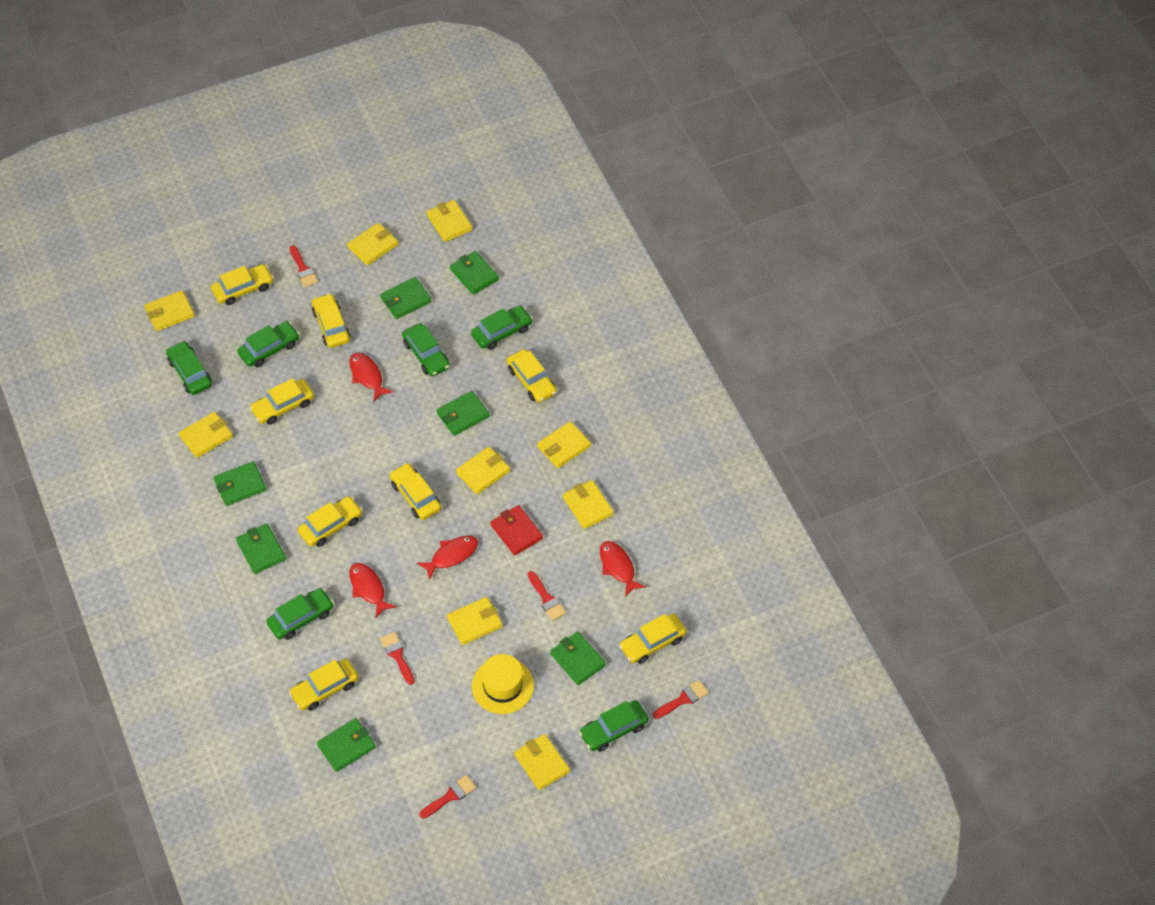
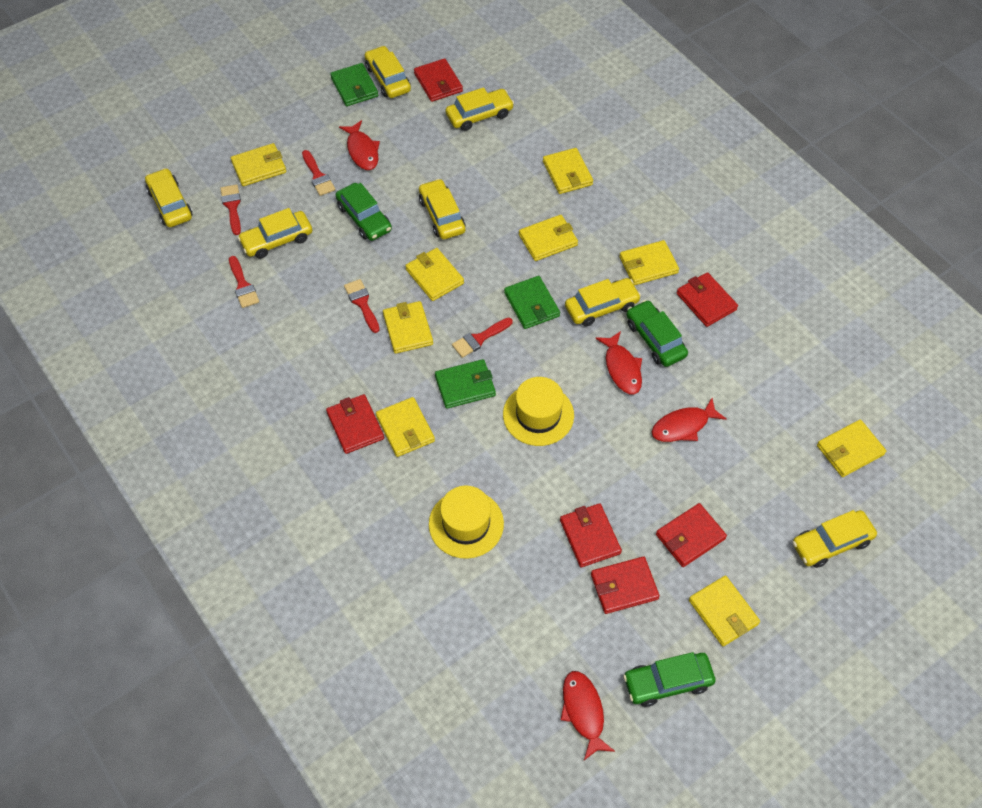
green car: 6 -> 3
green wallet: 7 -> 3
red wallet: 1 -> 6
yellow car: 8 -> 7
yellow hat: 1 -> 2

